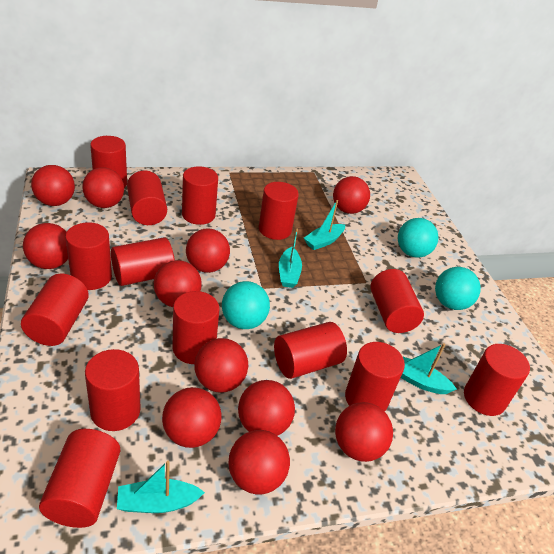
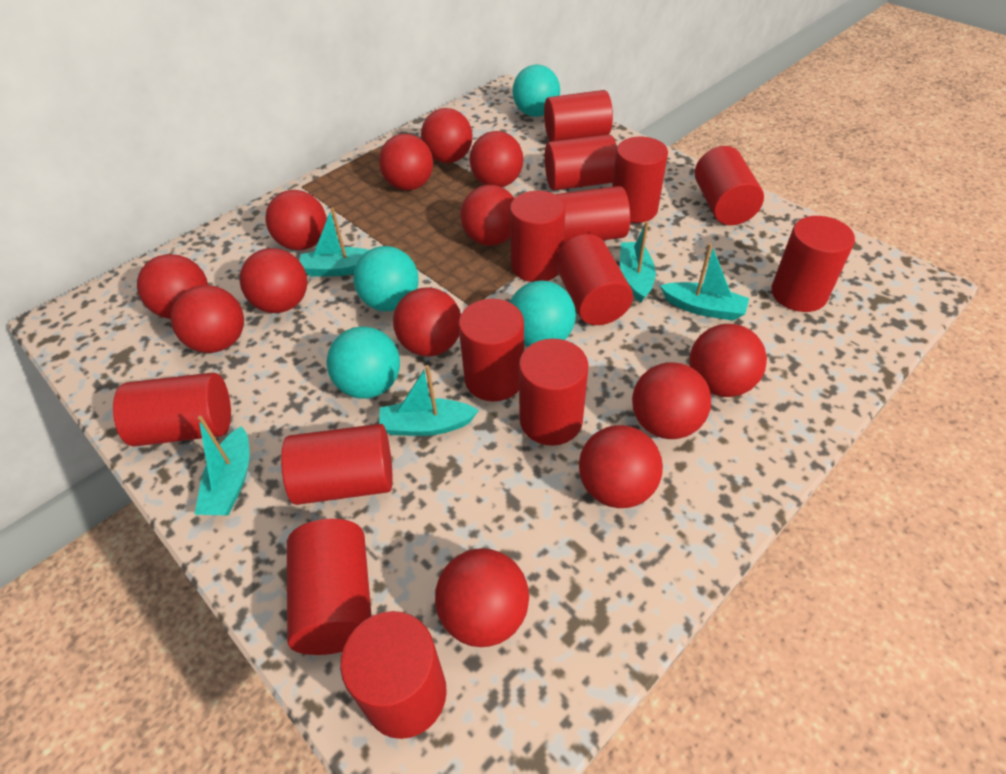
red ball: 11 -> 13
turquoise ball: 3 -> 4
turquoise boat: 4 -> 5

